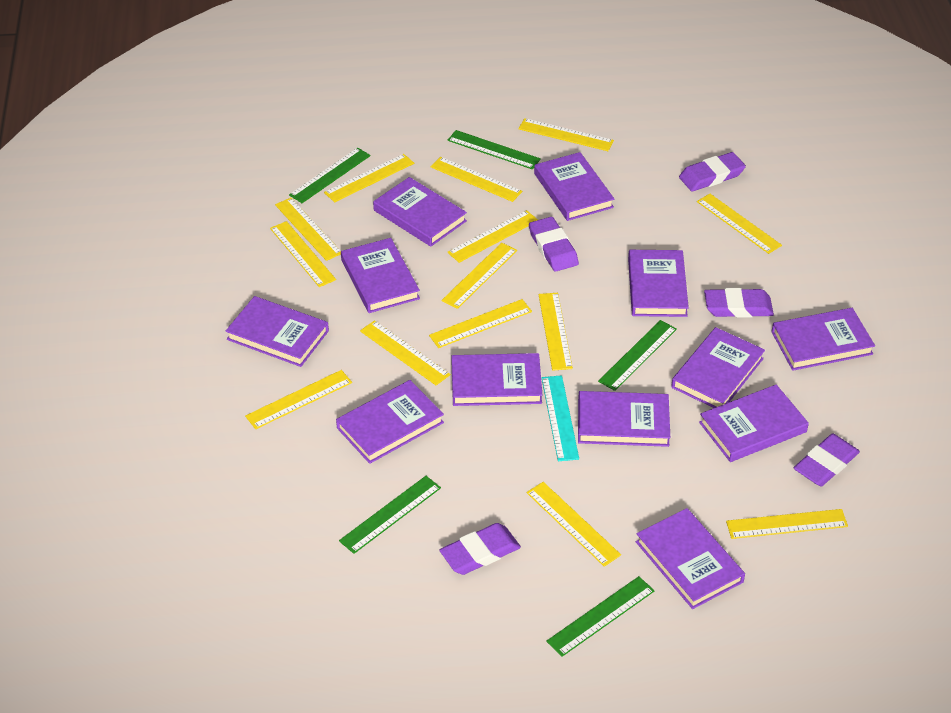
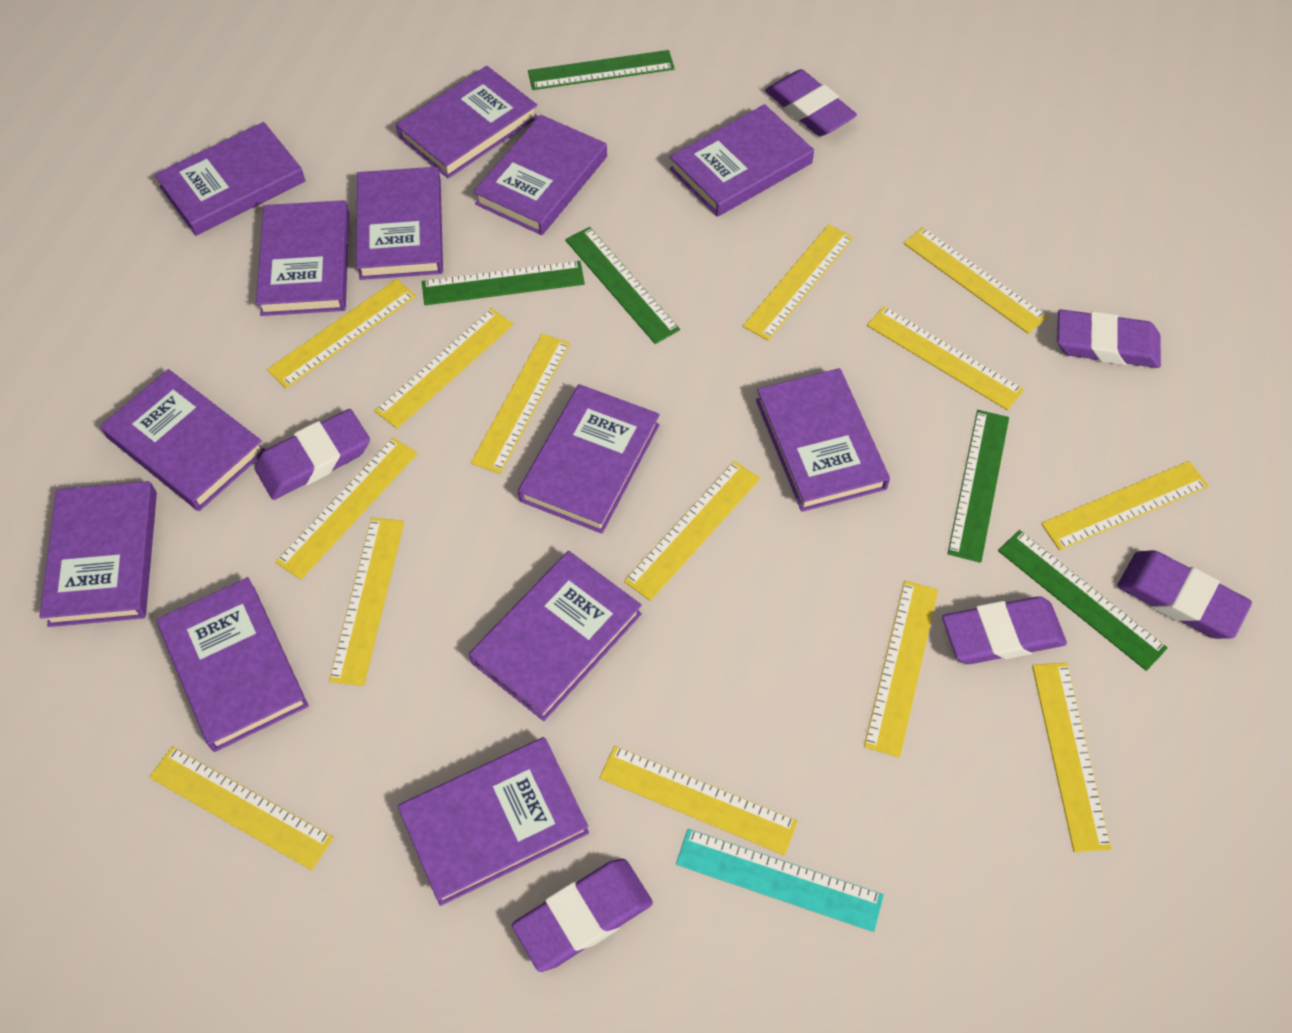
purple book: 12 -> 13
purple eraser: 5 -> 6

